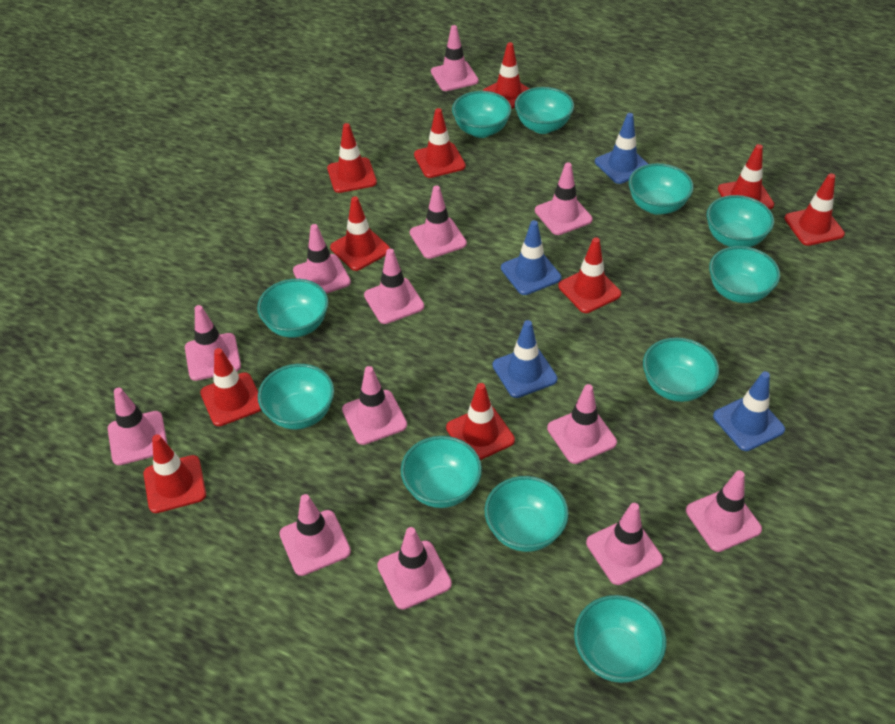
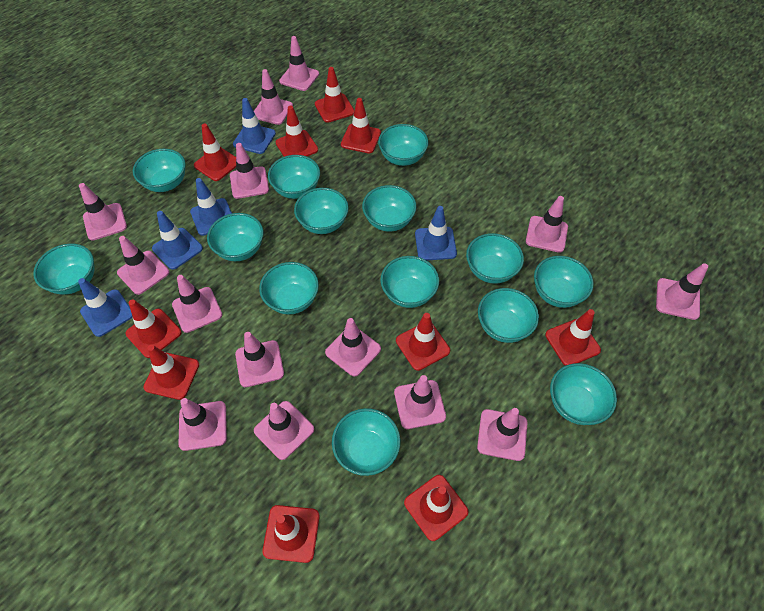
blue traffic cone: 4 -> 5
pink traffic cone: 13 -> 14
turquoise bowl: 11 -> 14

